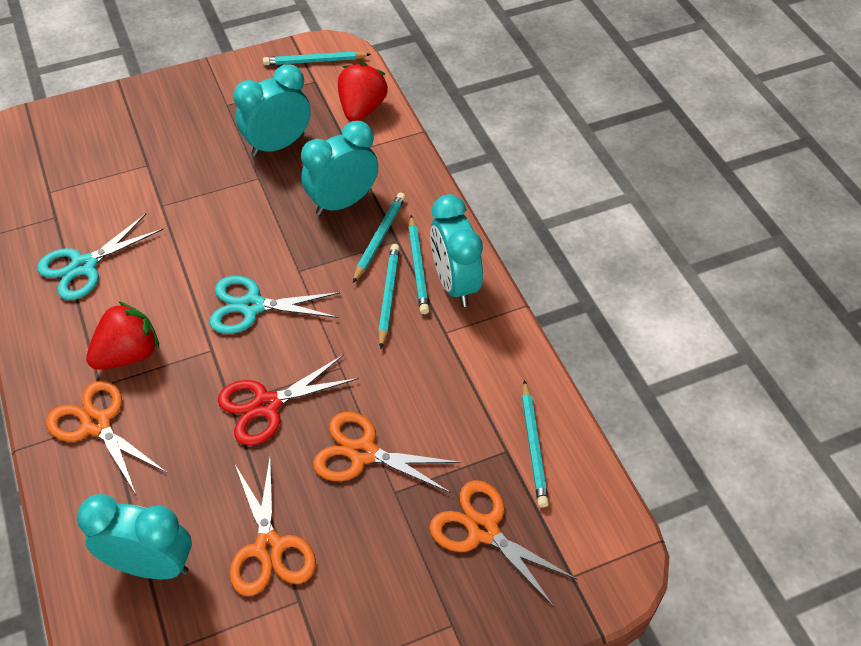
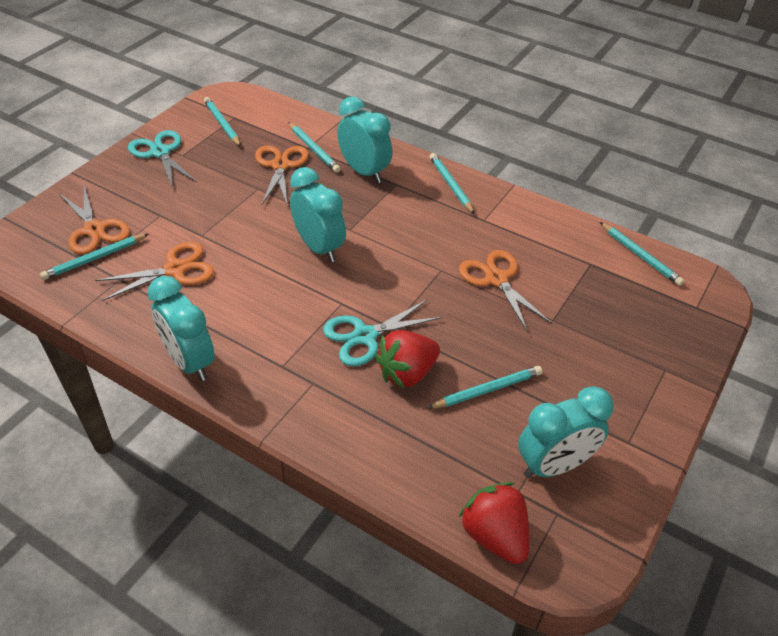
red scissors: 1 -> 0
turquoise pencil: 5 -> 6

